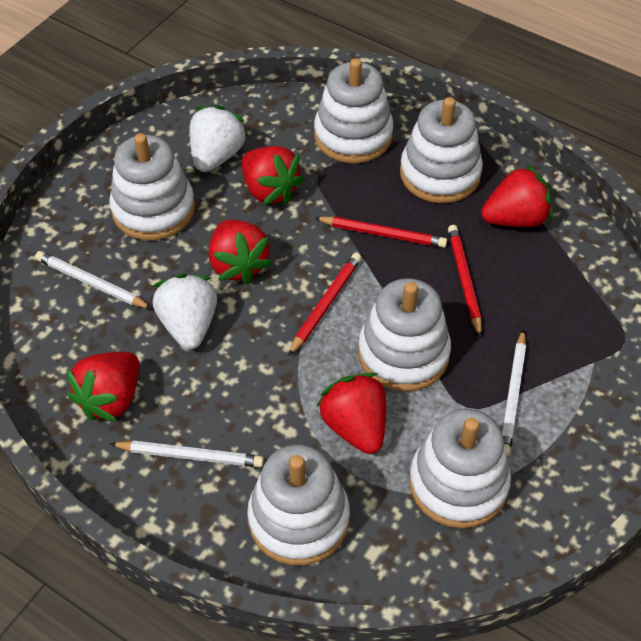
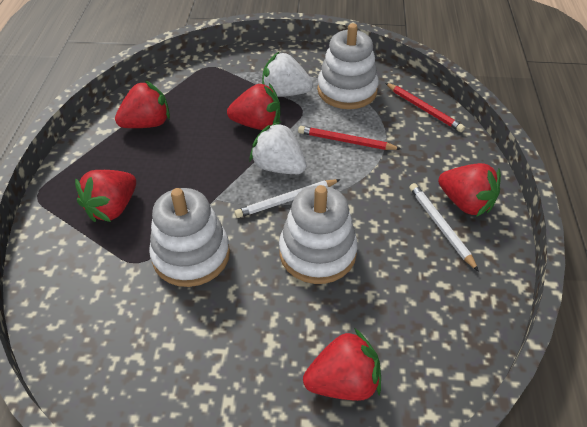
red pencil: 3 -> 2
white pencil: 3 -> 2
white stacking toy: 6 -> 3

